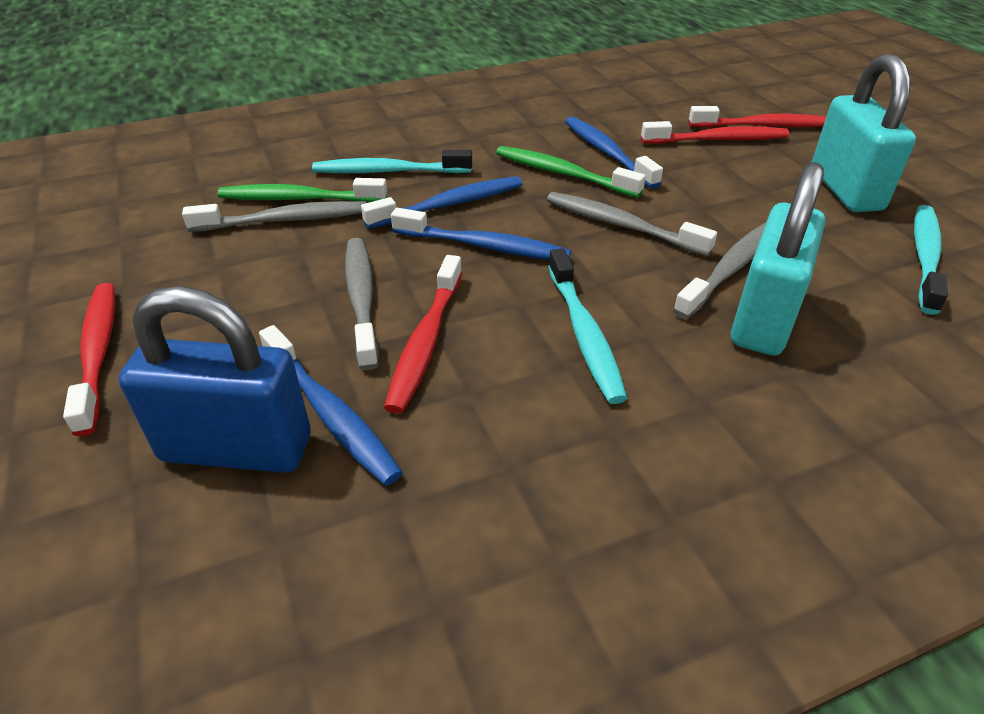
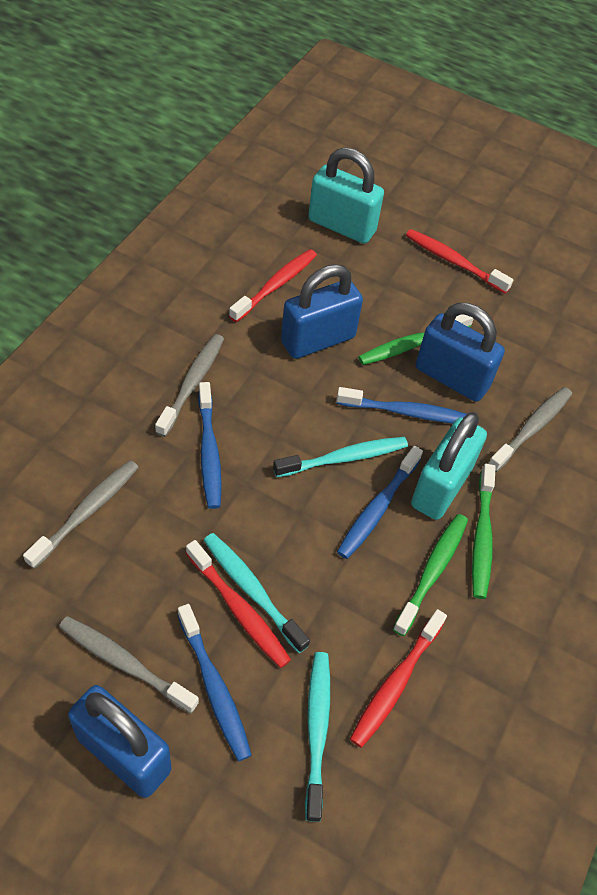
blue padlock: 1 -> 3
green toothbrush: 2 -> 3

